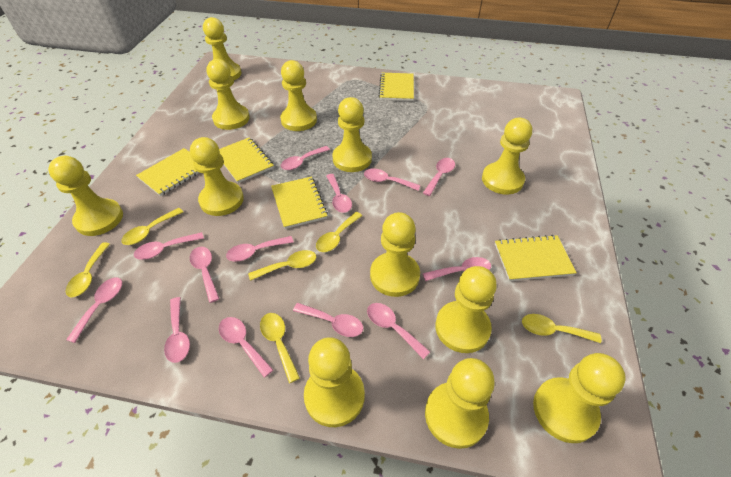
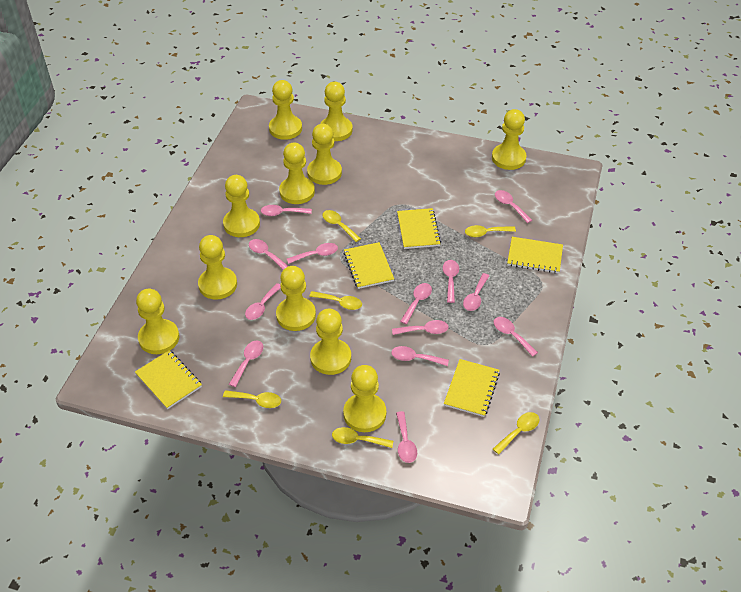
yellow pawn: 12 -> 11

